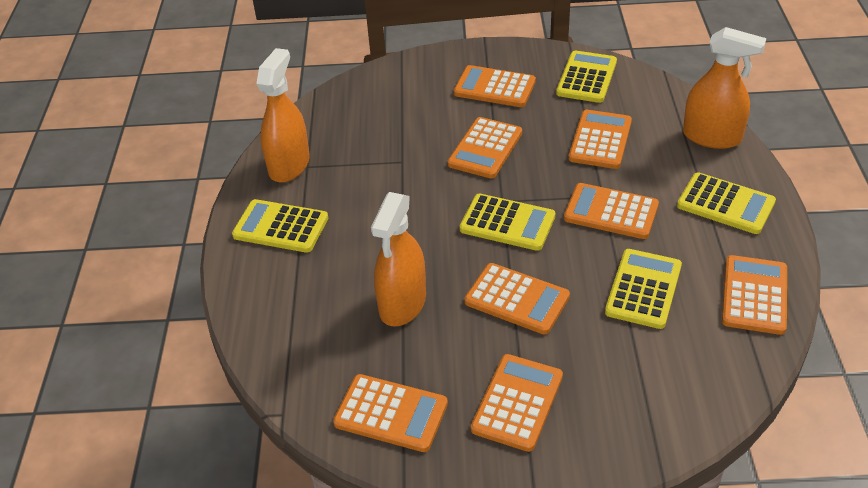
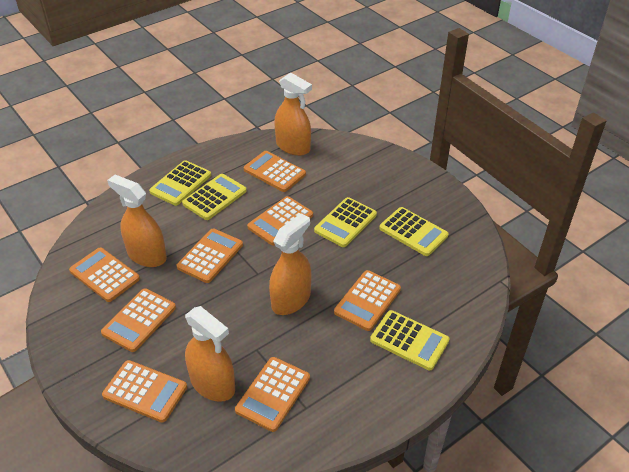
orange spray bottle: 3 -> 4

